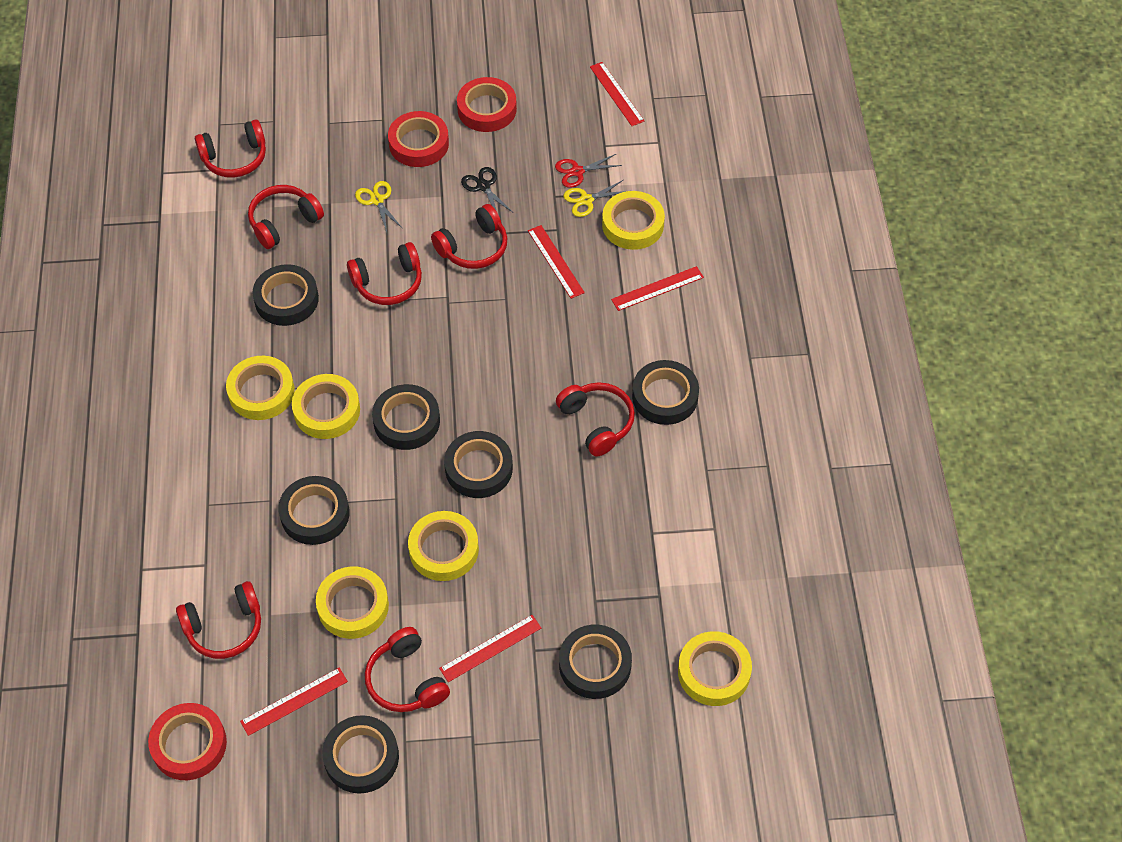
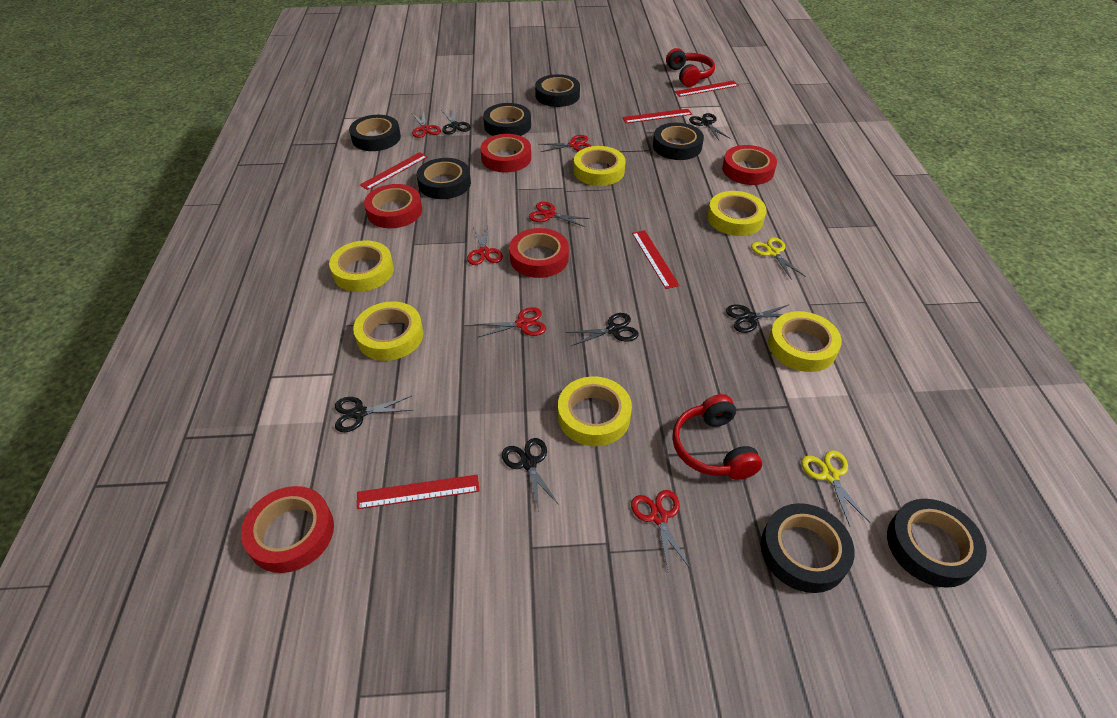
black scissors: 1 -> 6
red headphones: 7 -> 2
red scissors: 1 -> 6
red tape: 3 -> 5

